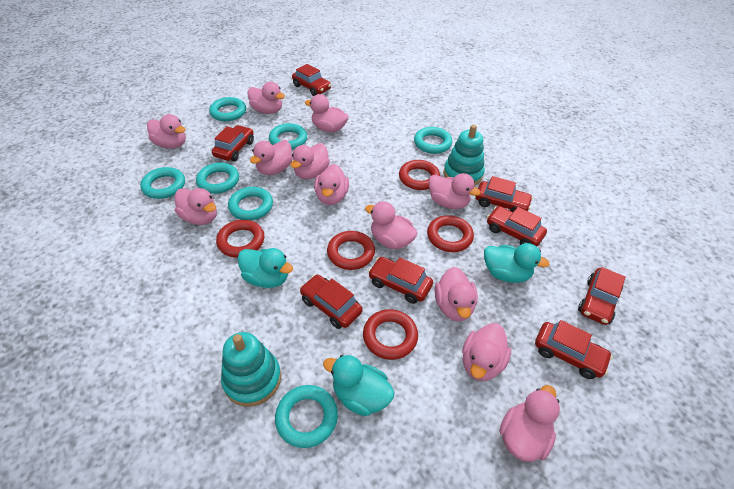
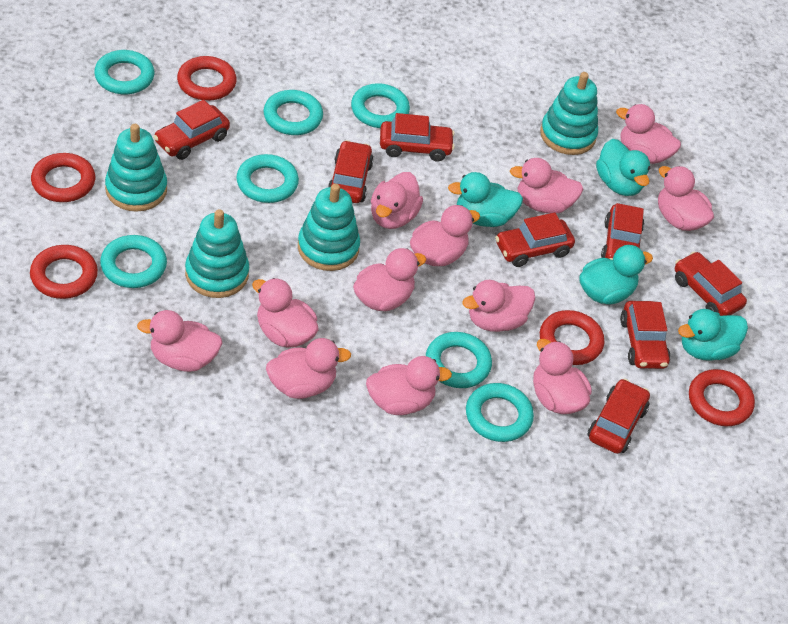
turquoise duck: 3 -> 4
turquoise stacking toy: 2 -> 4

